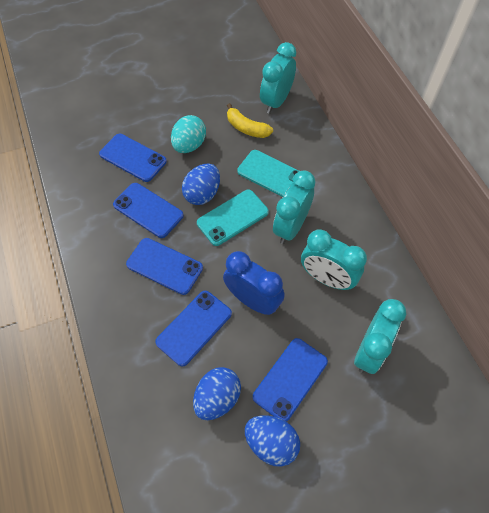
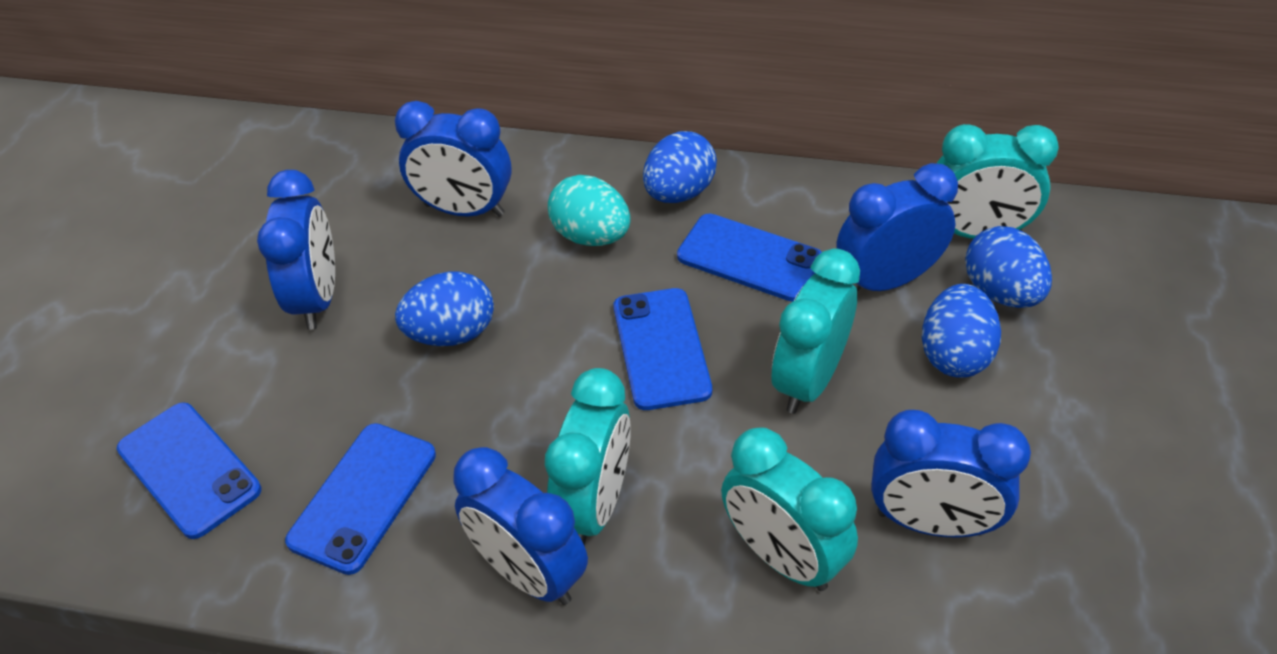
blue clock: 1 -> 5
blue egg: 3 -> 4
blue phone: 5 -> 4
turquoise phone: 2 -> 0
yellow banana: 1 -> 0

